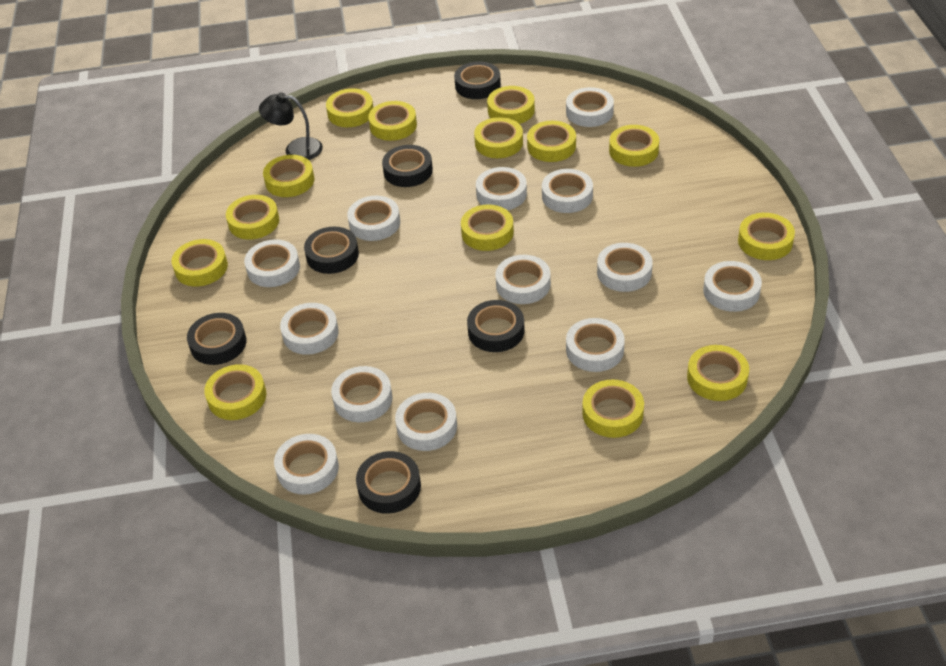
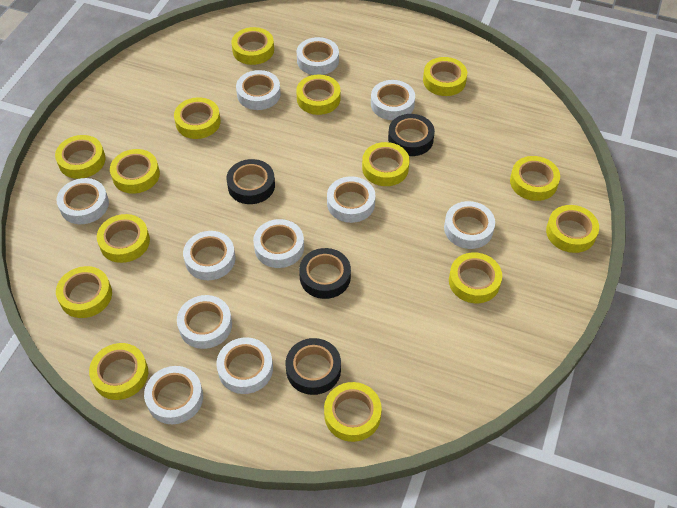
black lamp: 1 -> 0
black tape: 6 -> 4
white tape: 13 -> 11

